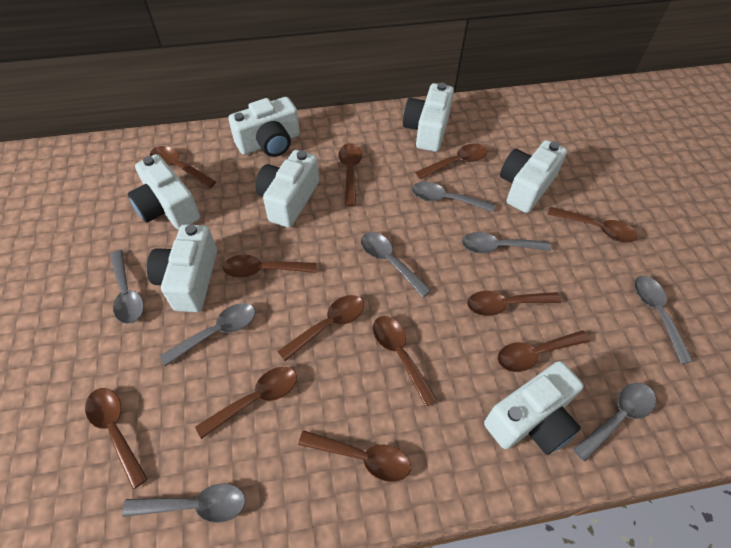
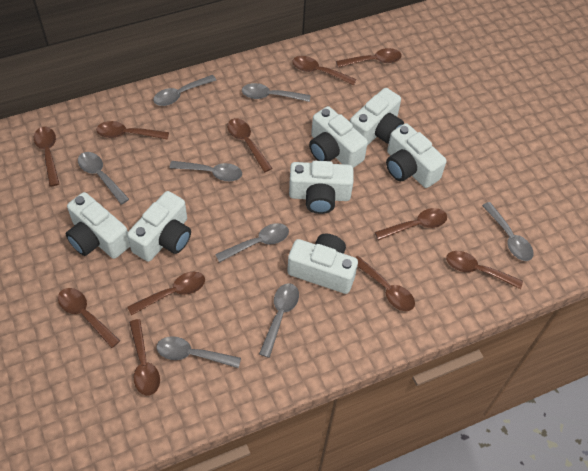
brown spoon: 12 -> 11

